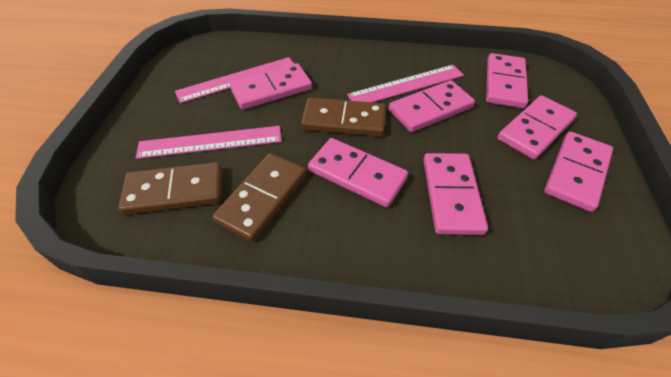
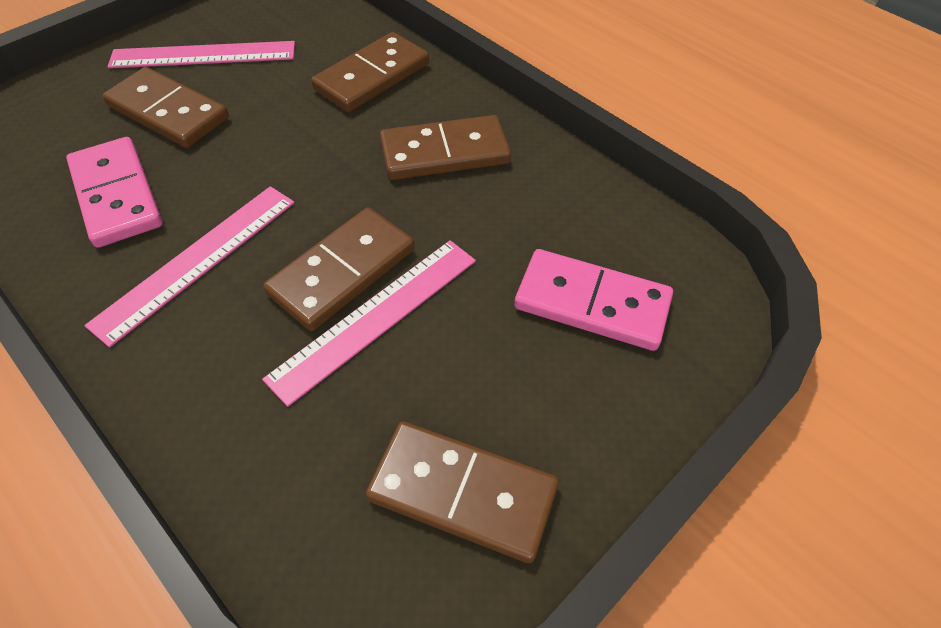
brown domino: 3 -> 5
pink domino: 7 -> 2

